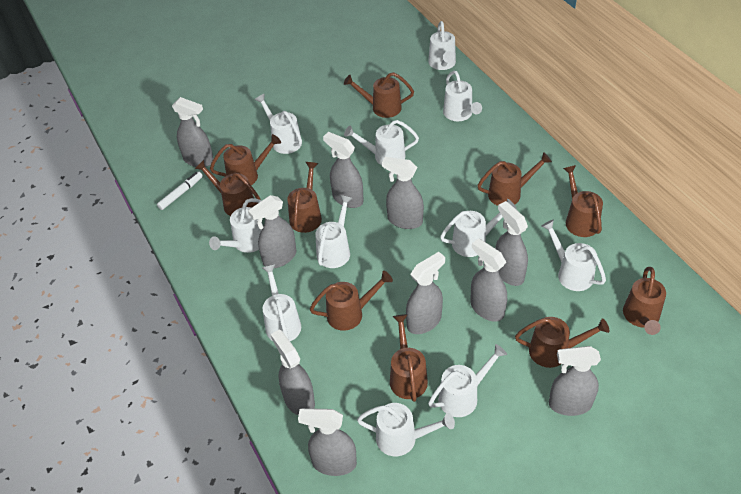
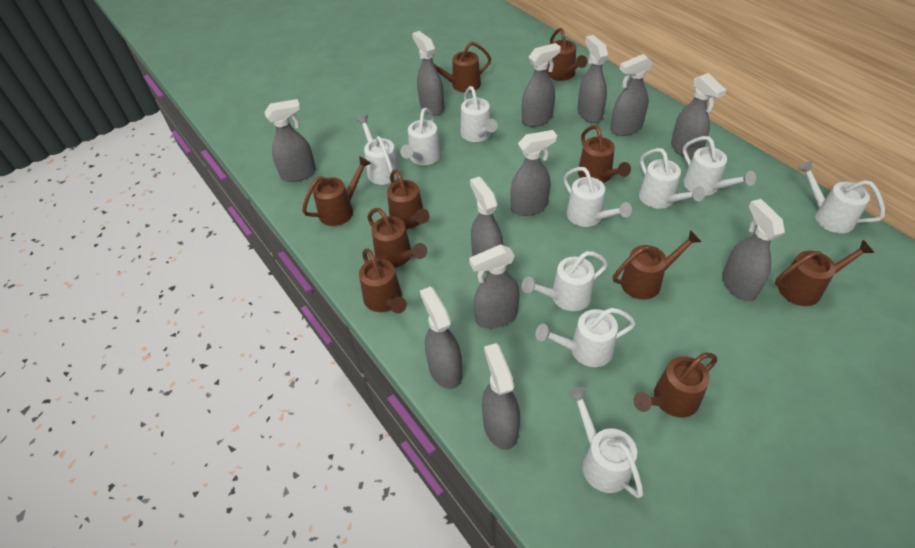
grey spray bottle: 10 -> 12
white marker: 1 -> 0
white watering can: 11 -> 10

